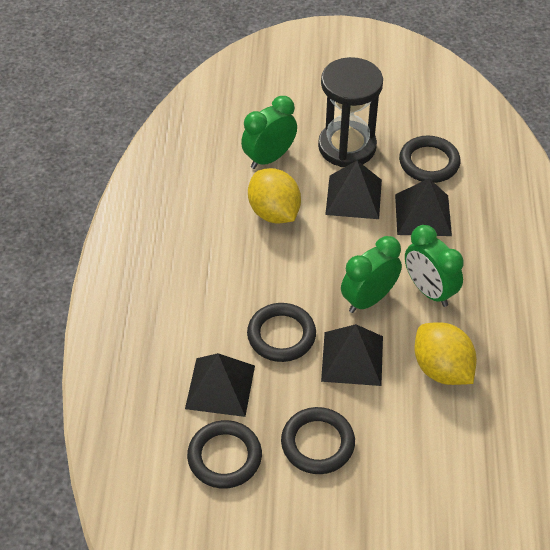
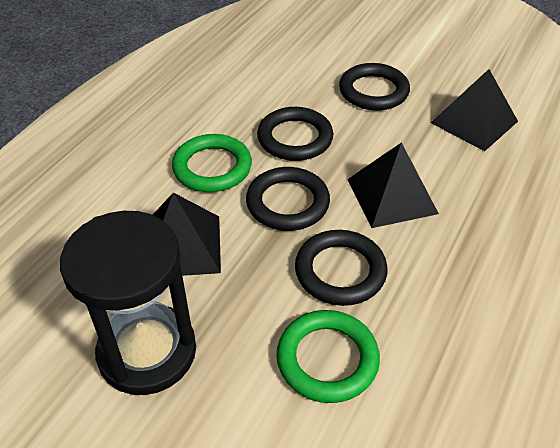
black pyramid: 4 -> 3
green clock: 3 -> 0
green ring: 0 -> 2
yellow lemon: 2 -> 0

